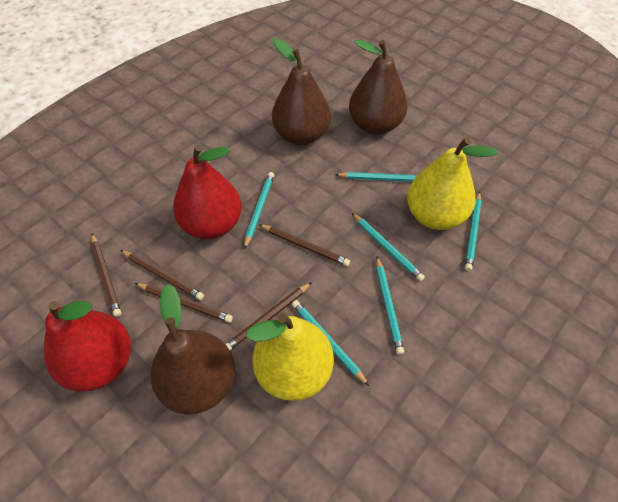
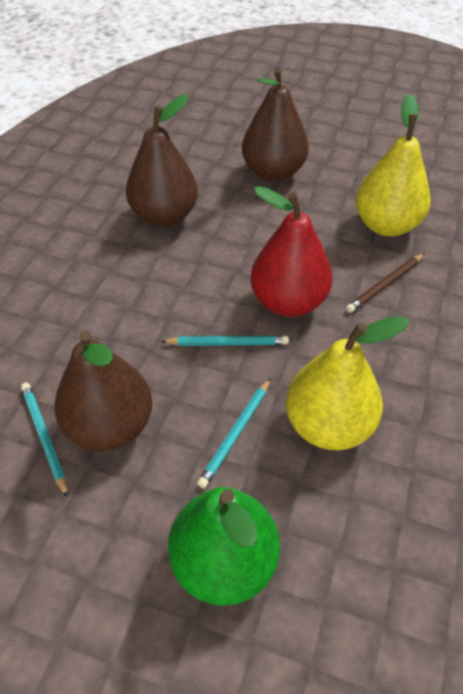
brown pencil: 5 -> 1
green pear: 0 -> 1
red pear: 2 -> 1
turquoise pencil: 6 -> 3

